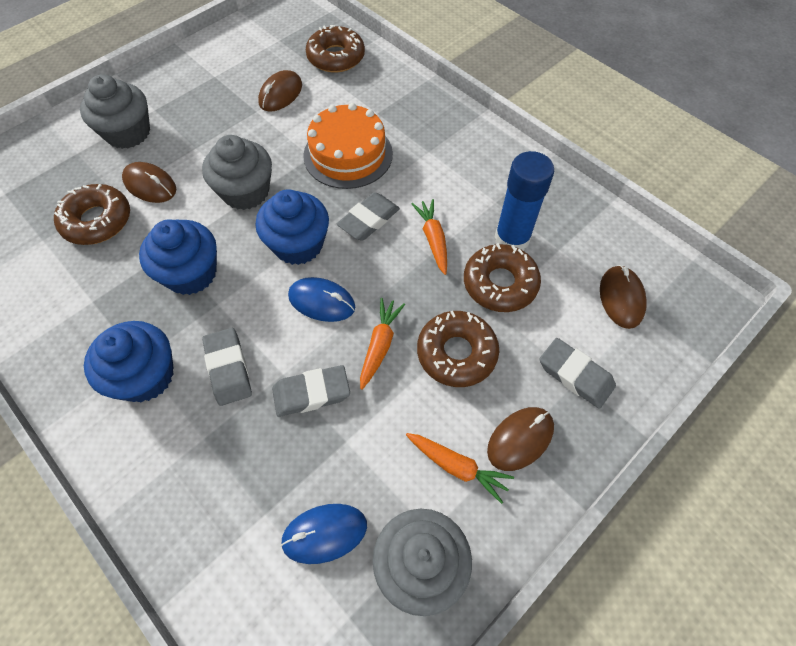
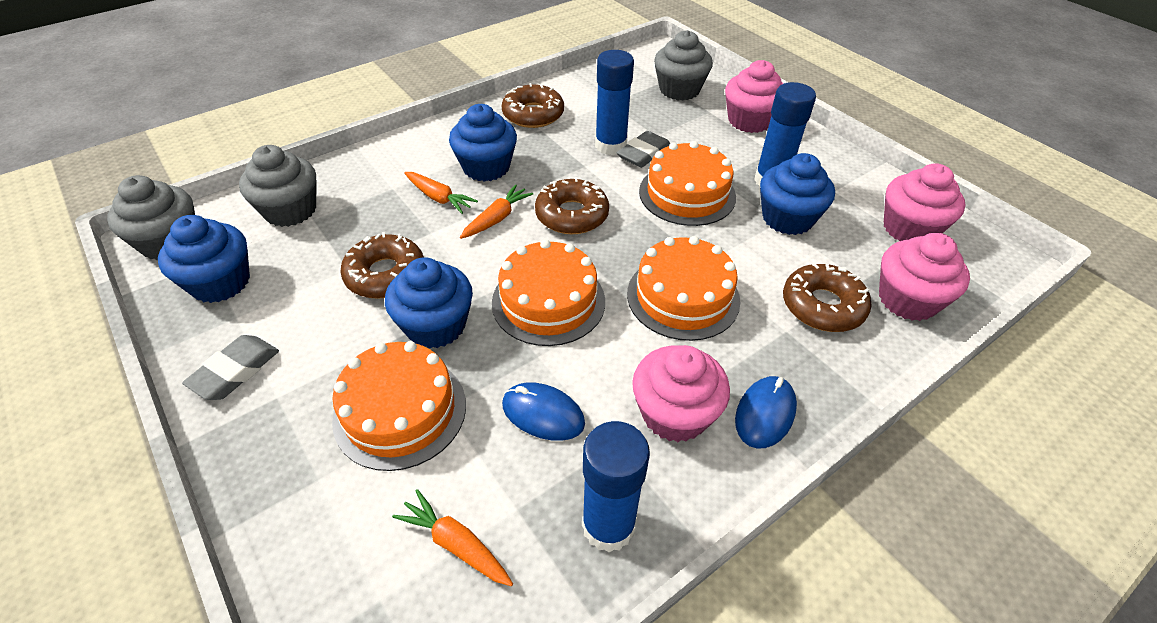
blue cupcake: 3 -> 4
blue glue stick: 1 -> 3
brown mouse: 4 -> 0
grey eraser: 4 -> 2
orange cake: 1 -> 4
pink cupcake: 0 -> 4

